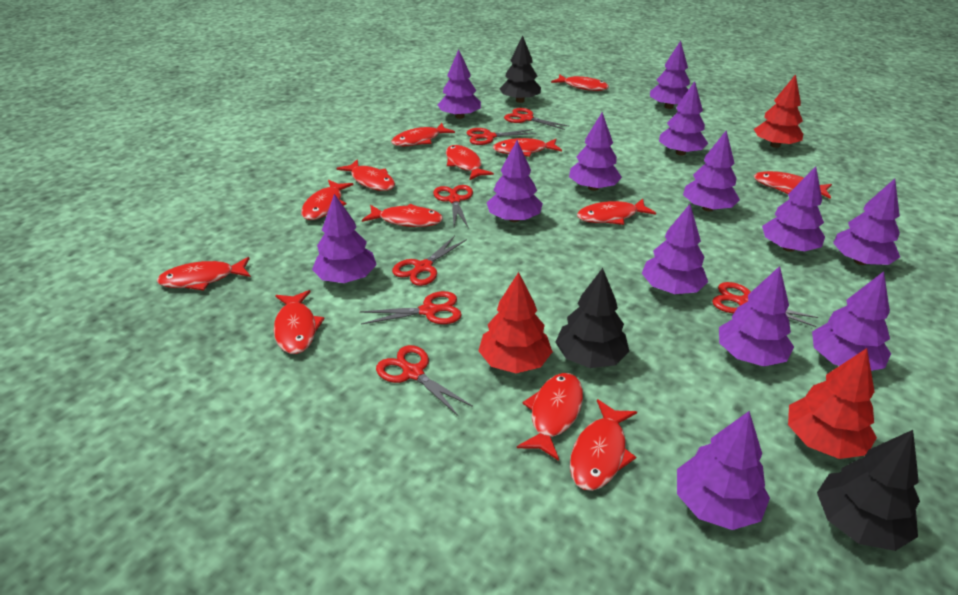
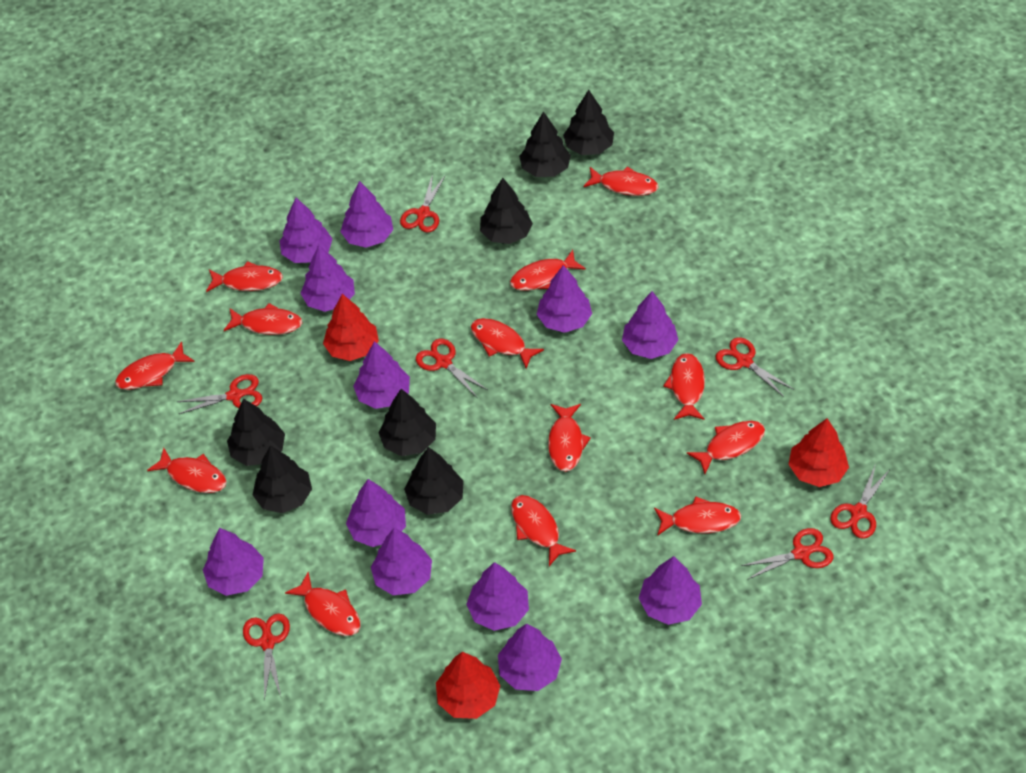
black tree: 3 -> 7
purple tree: 13 -> 12

